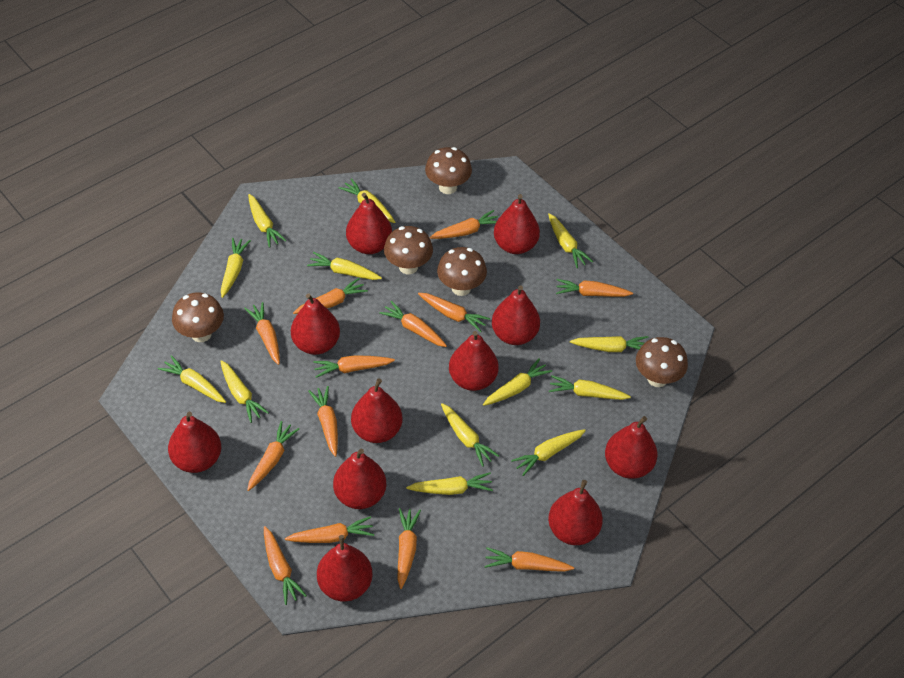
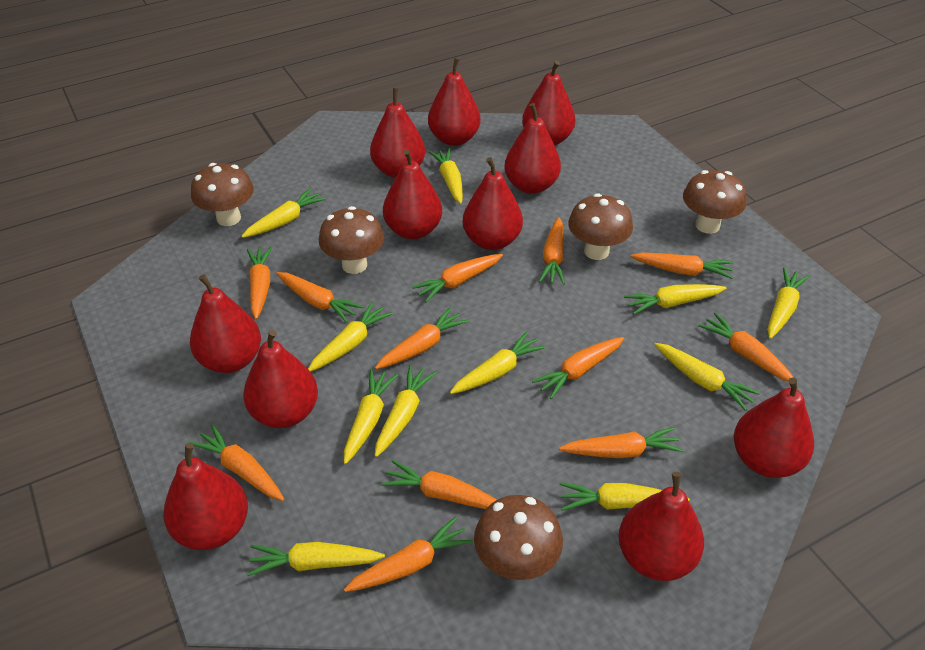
orange carrot: 13 -> 12
yellow carrot: 13 -> 11

